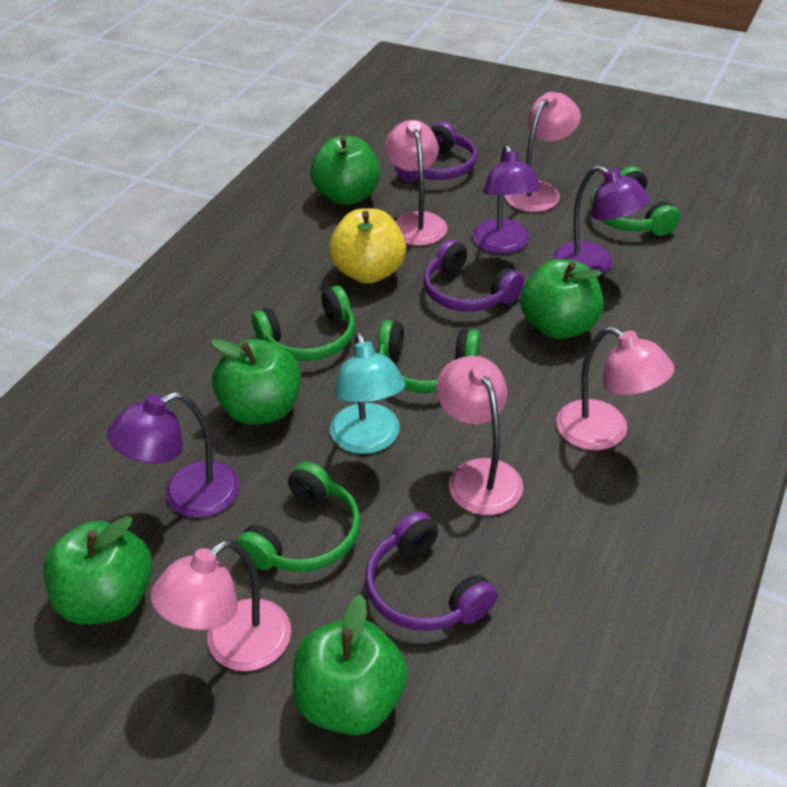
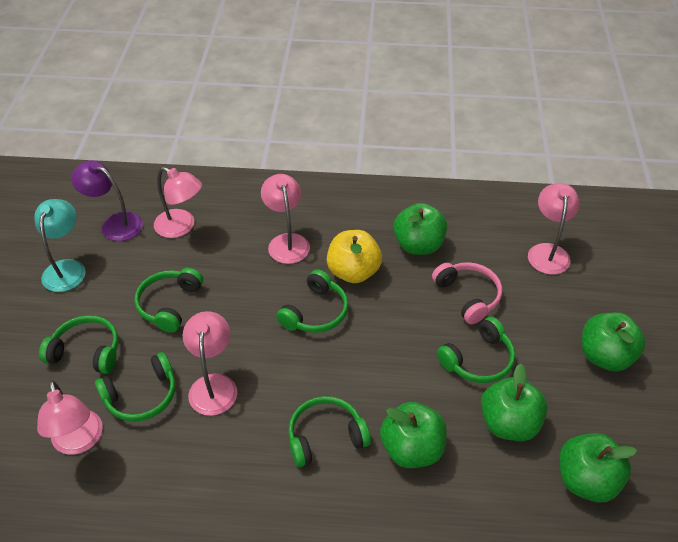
green headphones: 4 -> 6
pink headphones: 0 -> 1
purple headphones: 3 -> 0
purple lamp: 3 -> 1

